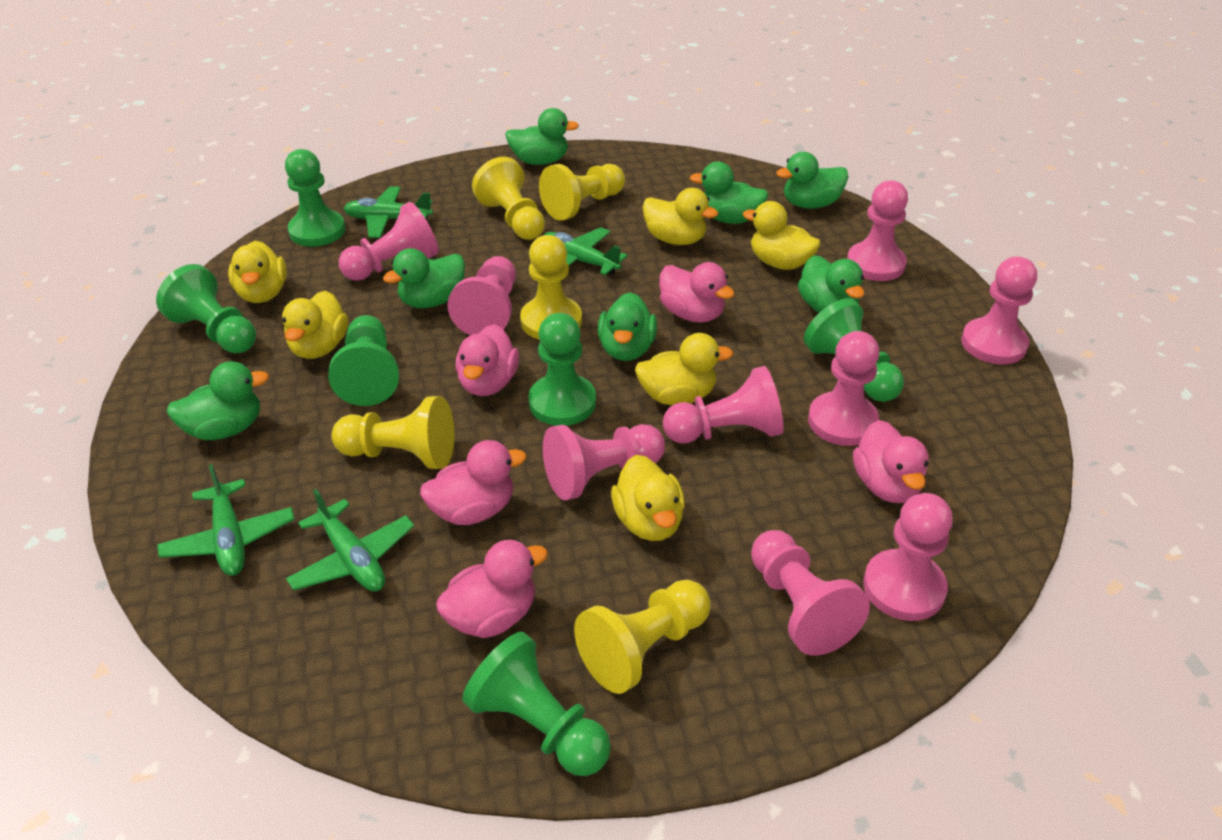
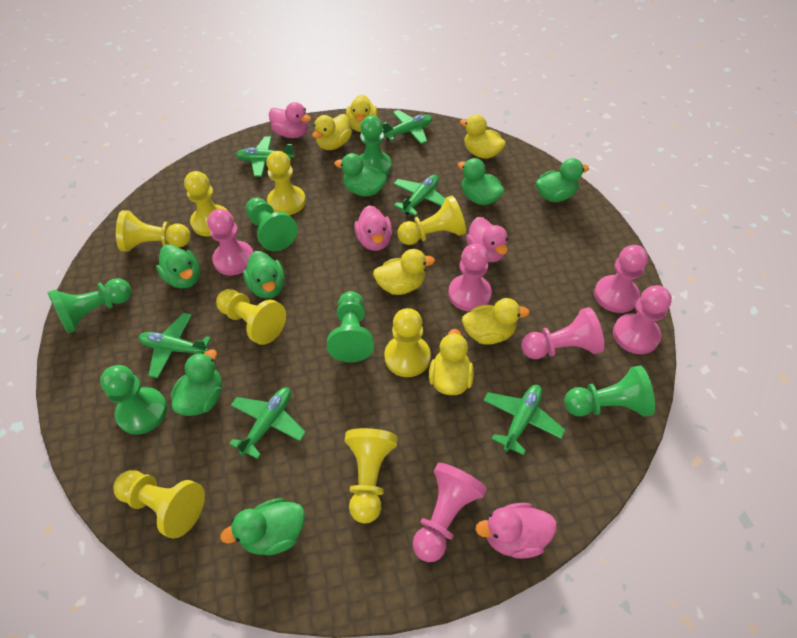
green plane: 4 -> 6
pink duck: 5 -> 4
pink pawn: 9 -> 6
yellow pawn: 5 -> 8

